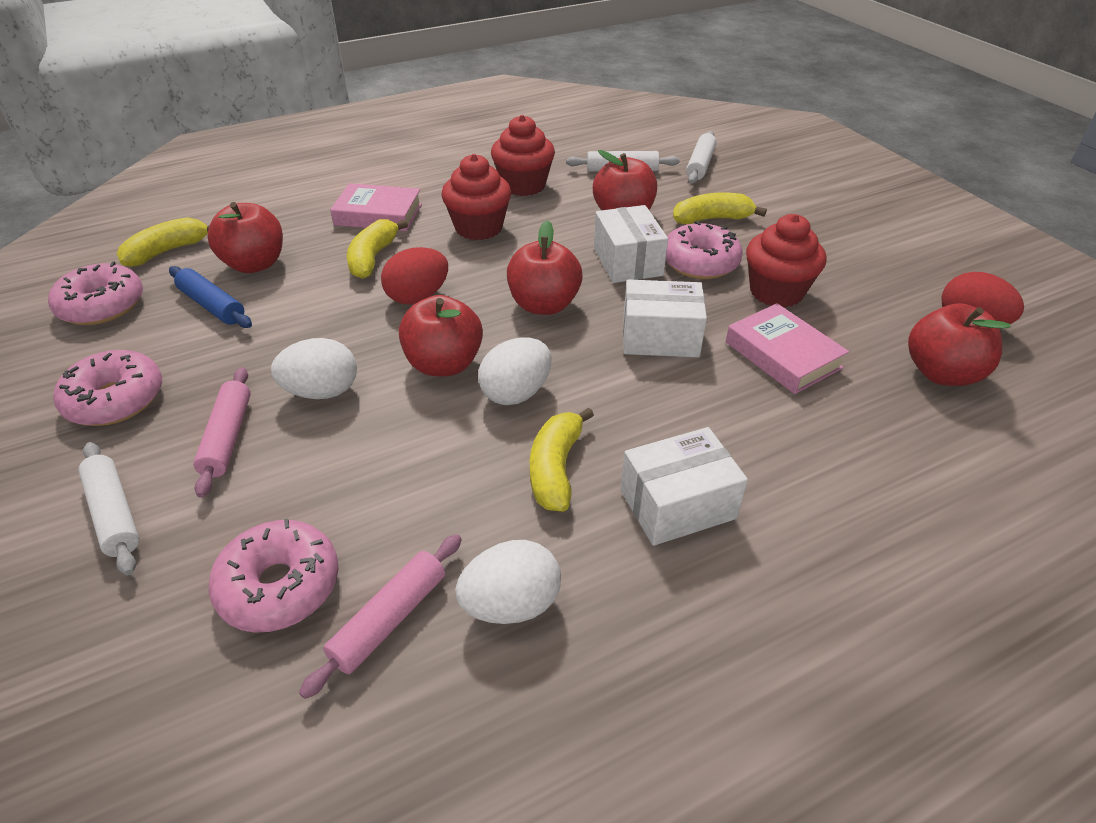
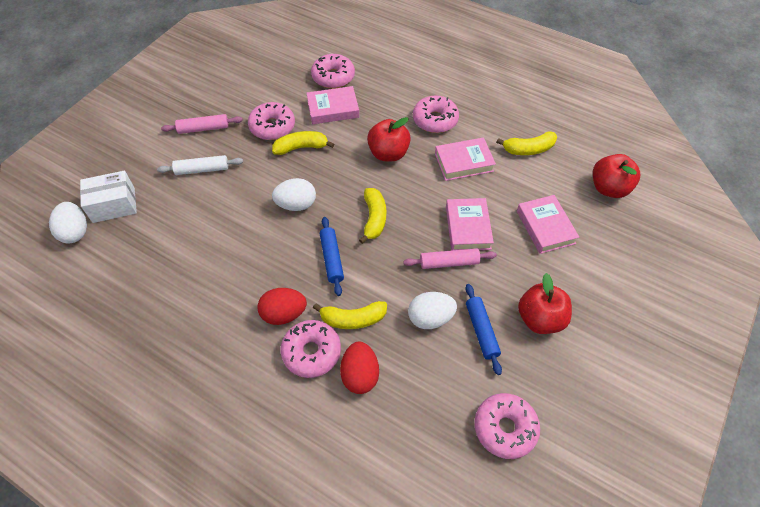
blue rolling pin: 1 -> 2
pink book: 2 -> 4
pink donut: 4 -> 5
red apple: 5 -> 3
red cupcake: 3 -> 0
white box: 3 -> 1
white rolling pin: 3 -> 1

